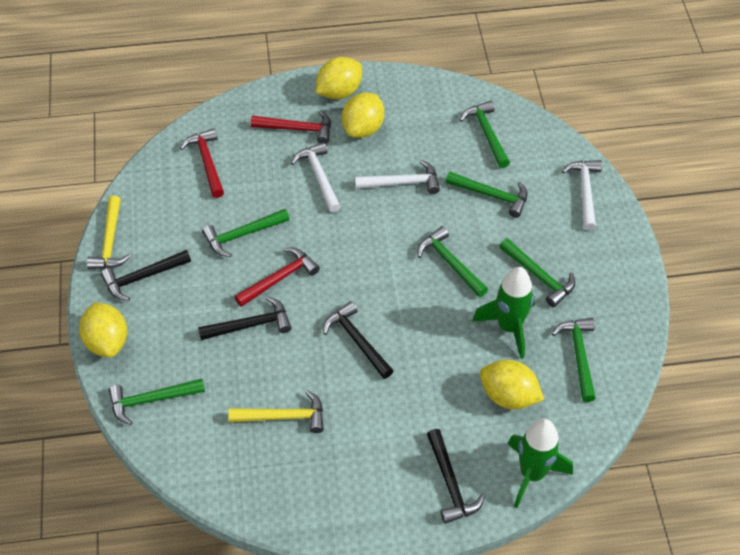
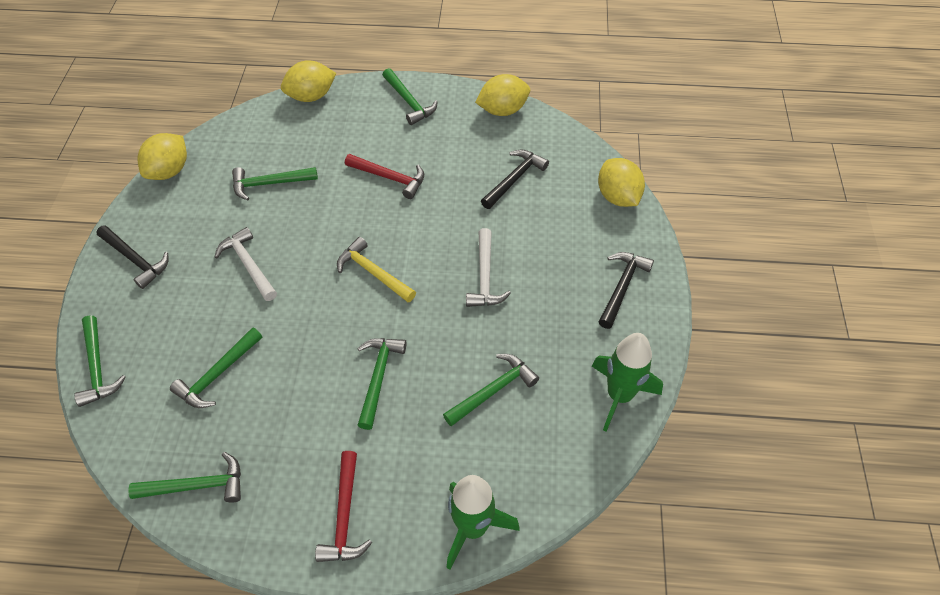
black hammer: 4 -> 3
red hammer: 3 -> 2
white hammer: 3 -> 2
yellow hammer: 2 -> 1

